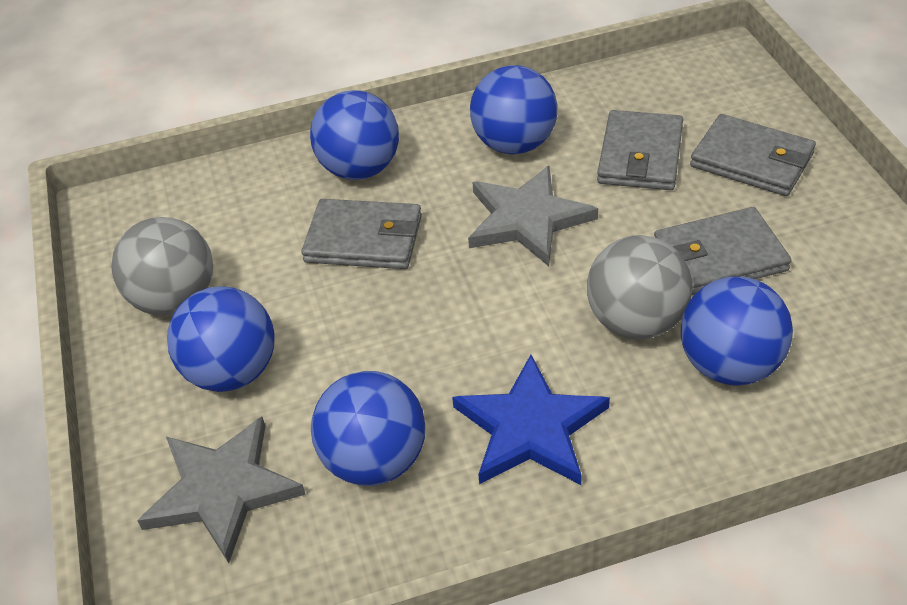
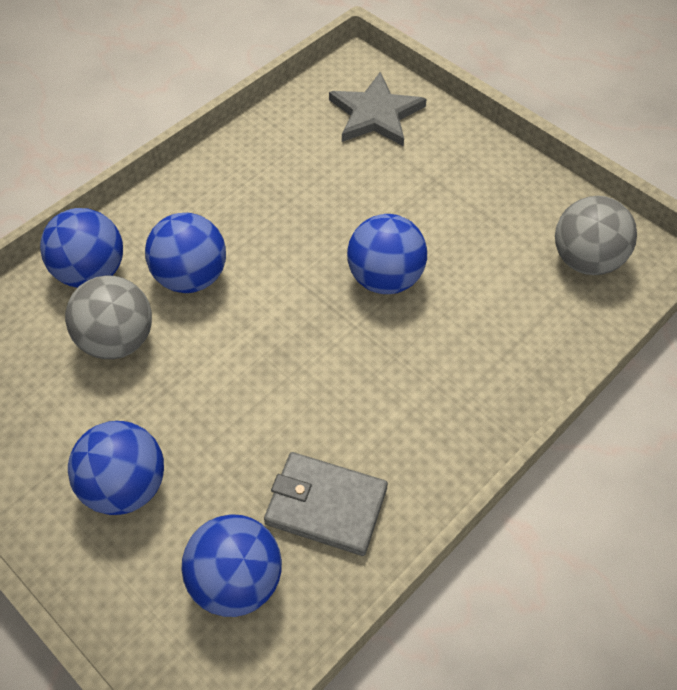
blue star: 1 -> 0
grey star: 2 -> 1
grey wallet: 4 -> 1

